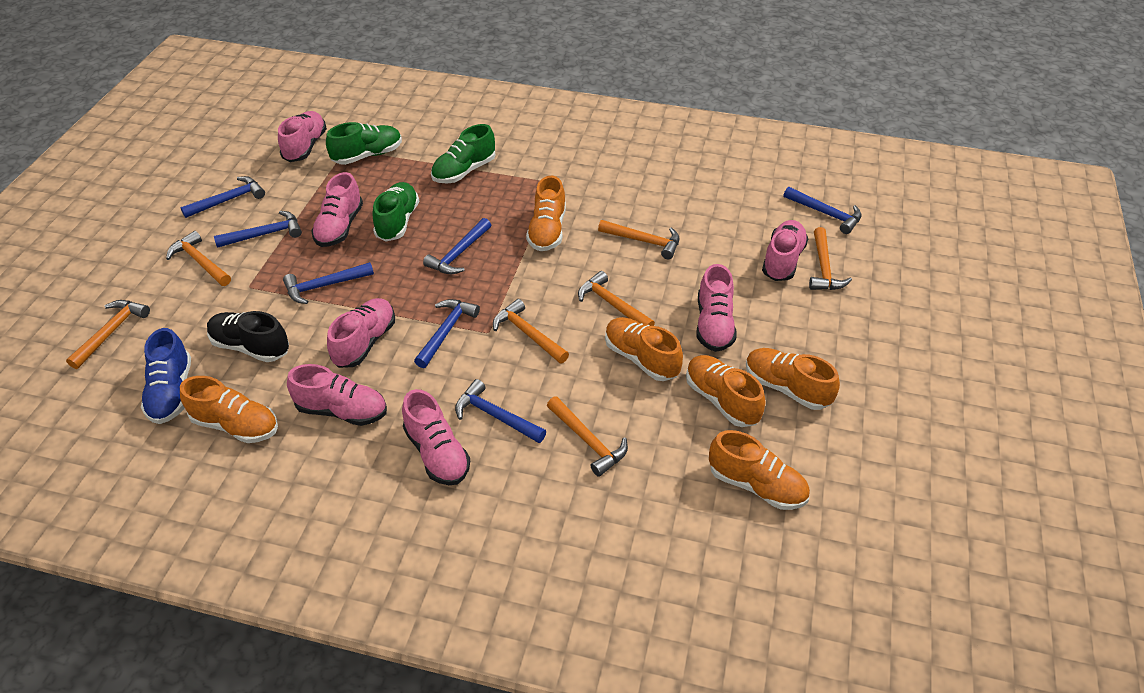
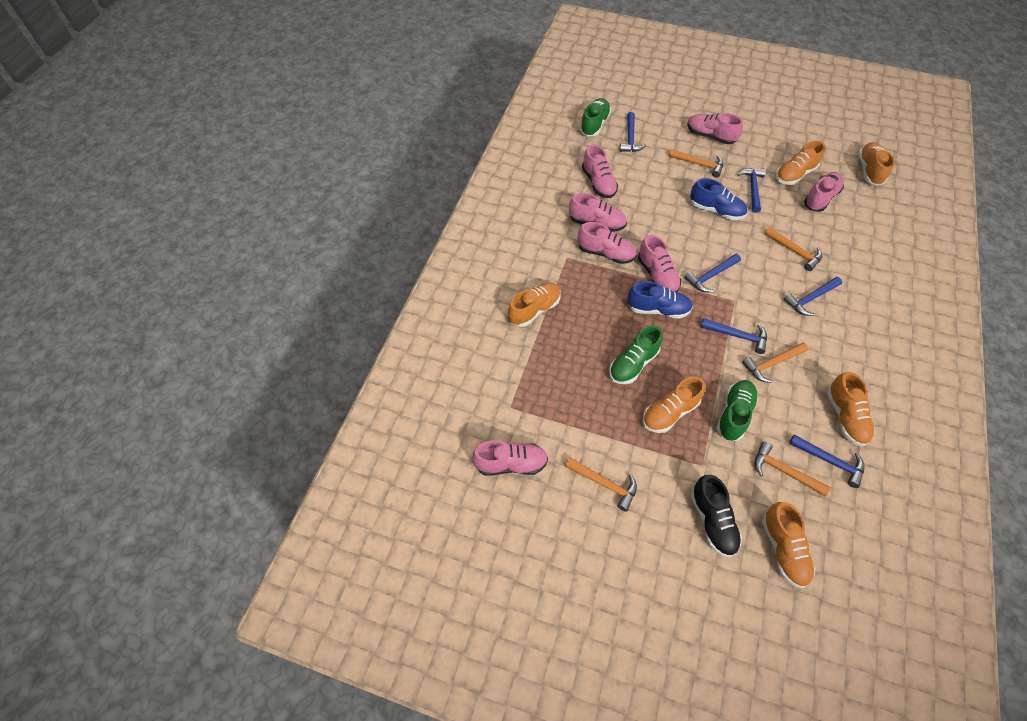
blue hammer: 7 -> 6
blue shoe: 1 -> 2
orange hammer: 7 -> 5

